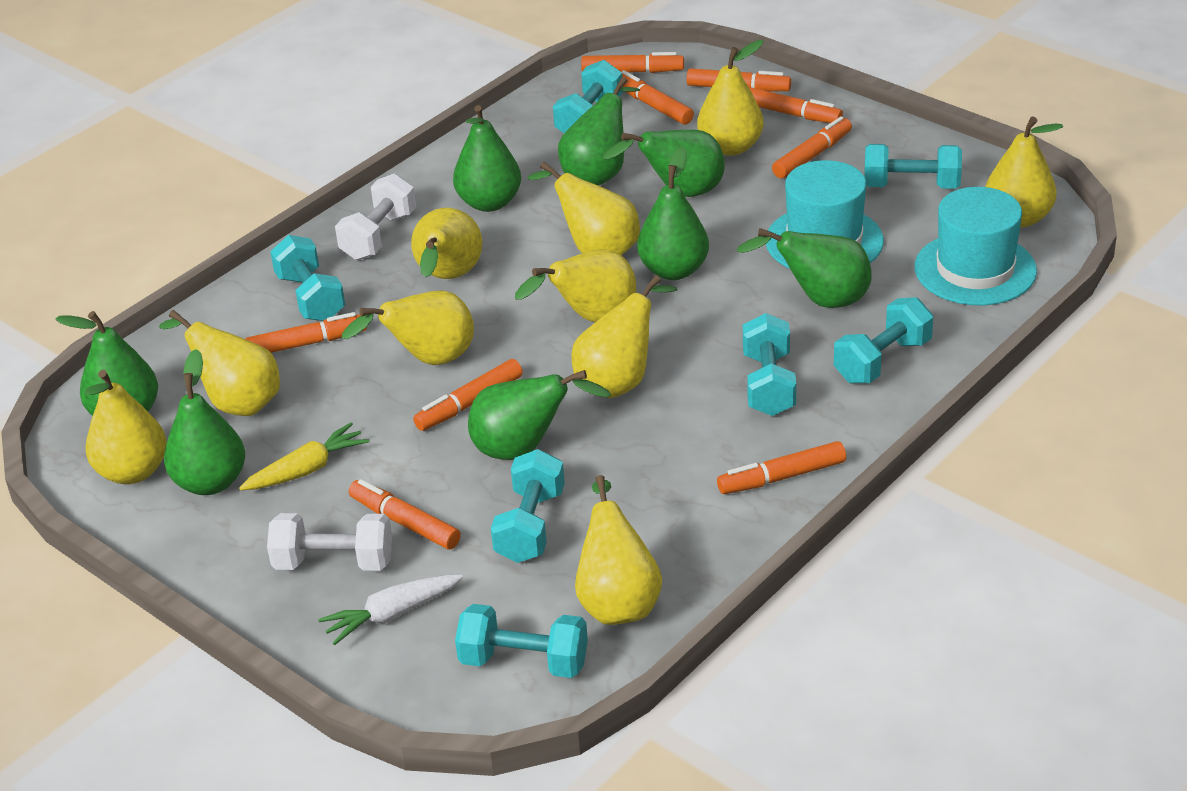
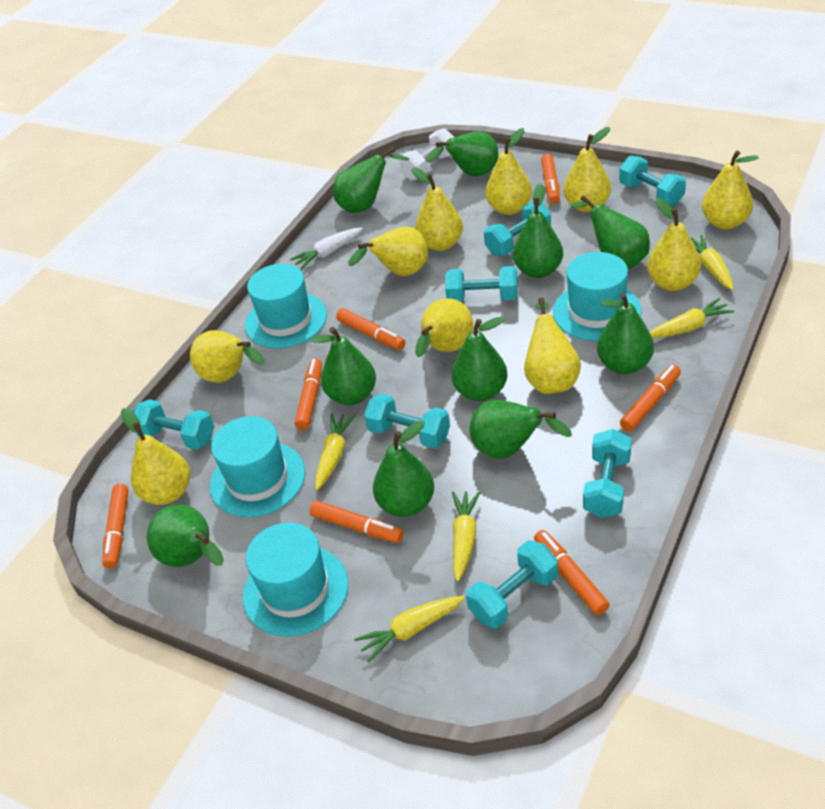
green pear: 8 -> 10
orange marker: 9 -> 7
turquoise hat: 2 -> 4
white dumbbell: 2 -> 1
yellow carrot: 1 -> 5

